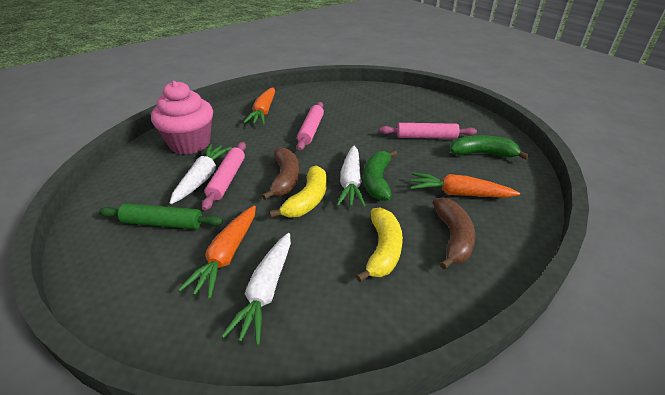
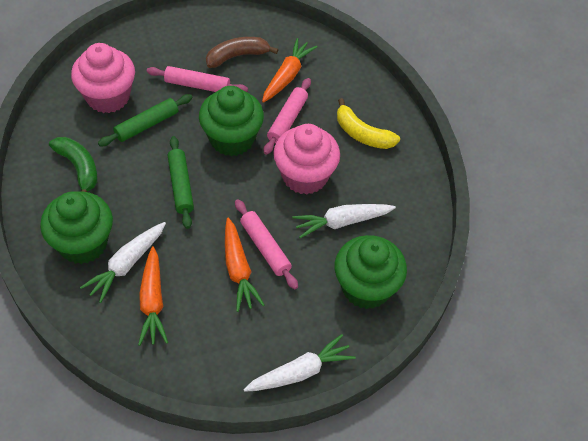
brown banana: 2 -> 1
green banana: 2 -> 1
green cupcake: 0 -> 3
green rolling pin: 1 -> 2
pink cupcake: 1 -> 2
yellow banana: 2 -> 1

